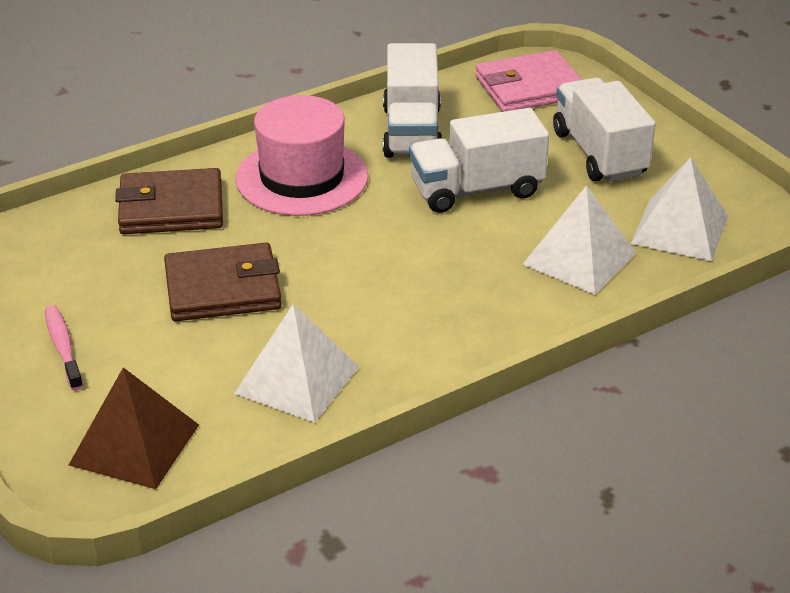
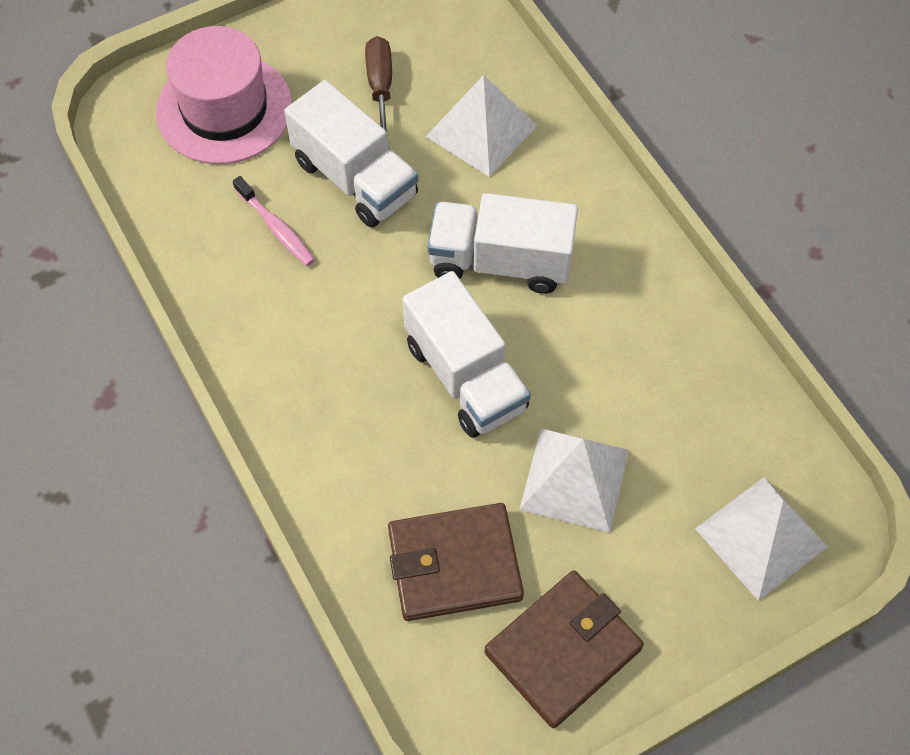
brown pyramid: 1 -> 0
brown screwdriver: 0 -> 1
pink wallet: 1 -> 0

